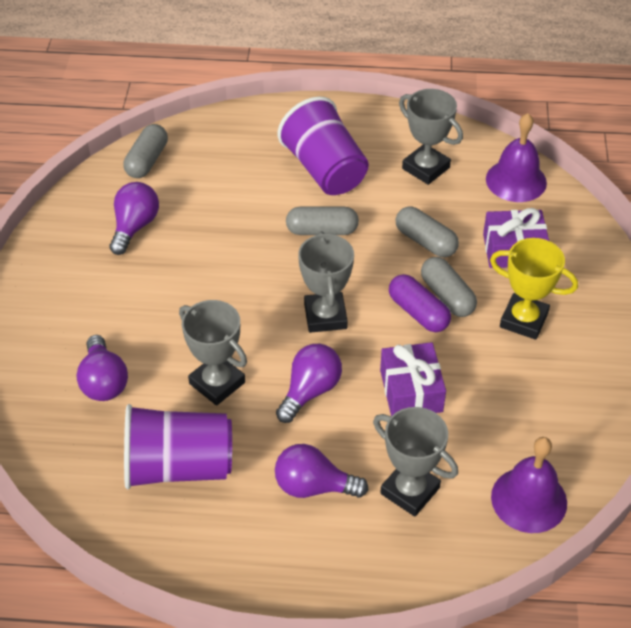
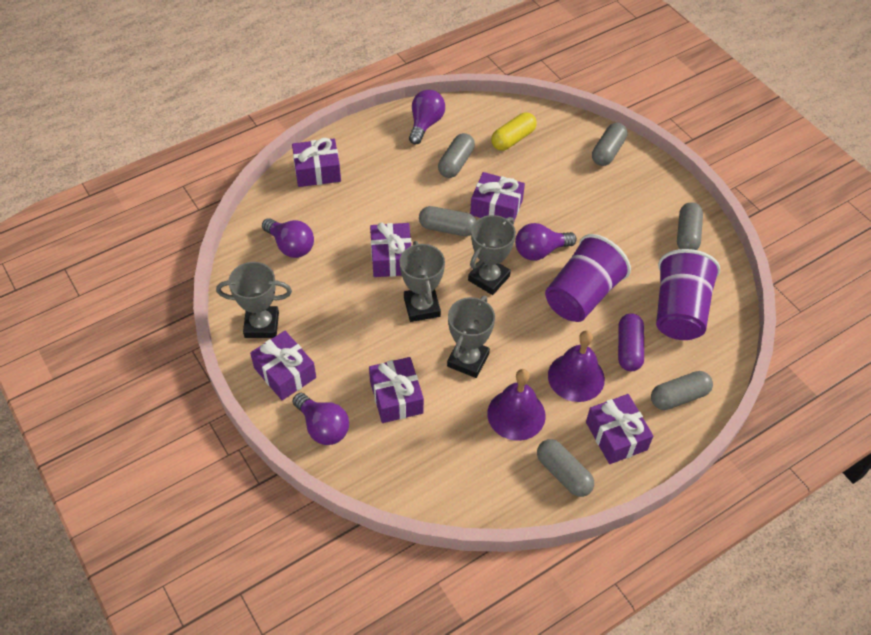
grey capsule: 4 -> 6
purple gift: 2 -> 6
yellow capsule: 0 -> 1
yellow trophy: 1 -> 0

